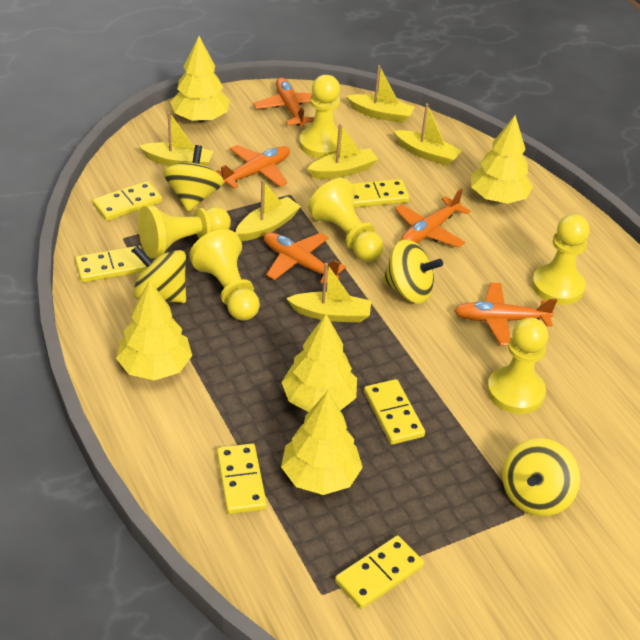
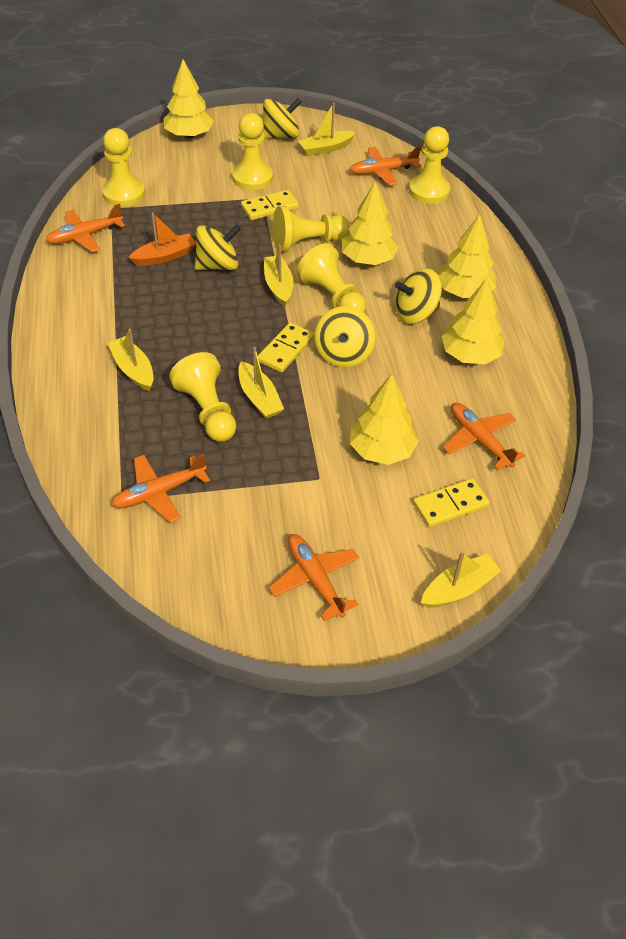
orange boat: 0 -> 1
yellow boat: 6 -> 5
yellow domino: 6 -> 3

